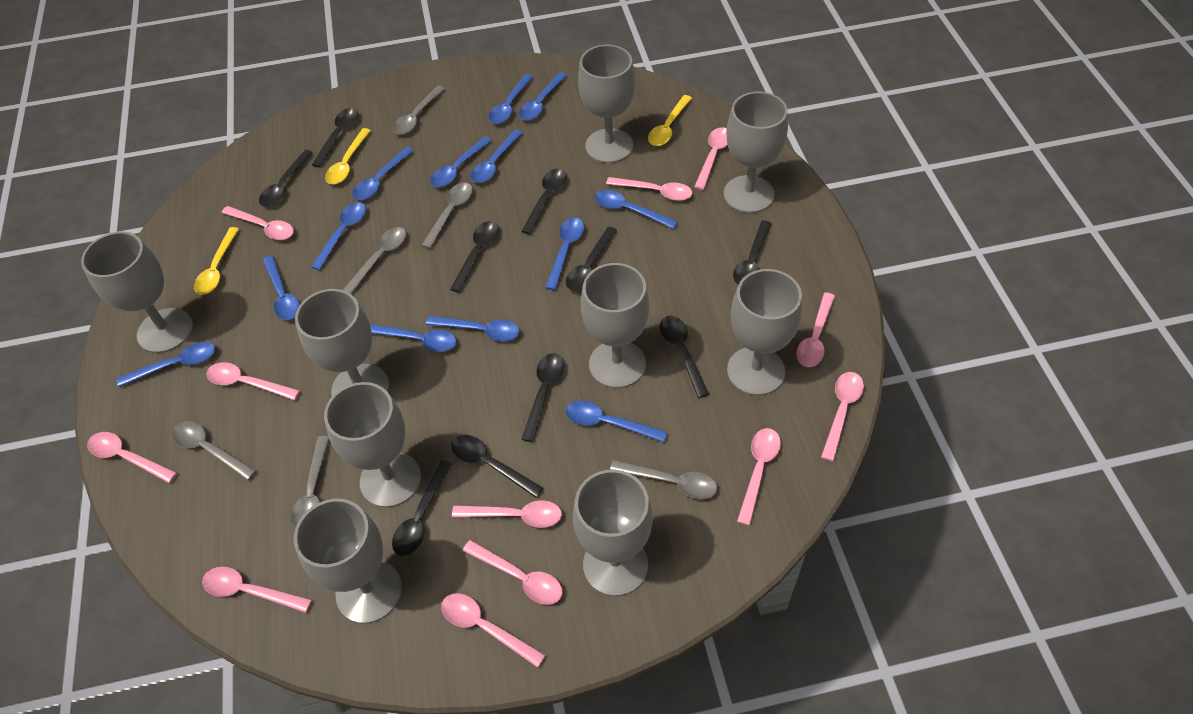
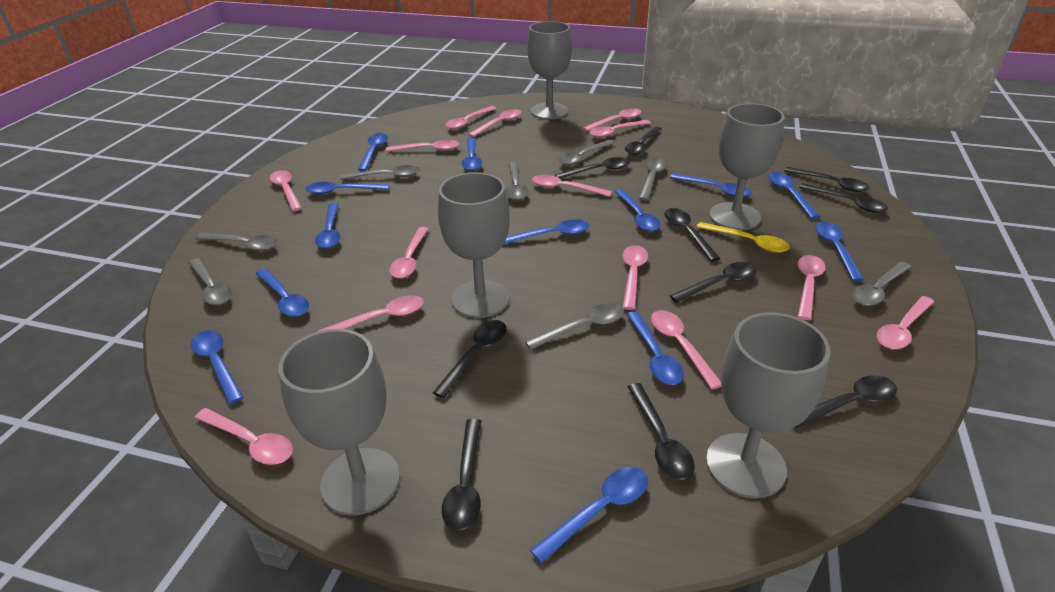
grey goblet: 9 -> 5
grey spoon: 6 -> 8
pink spoon: 12 -> 14
yellow spoon: 3 -> 1

